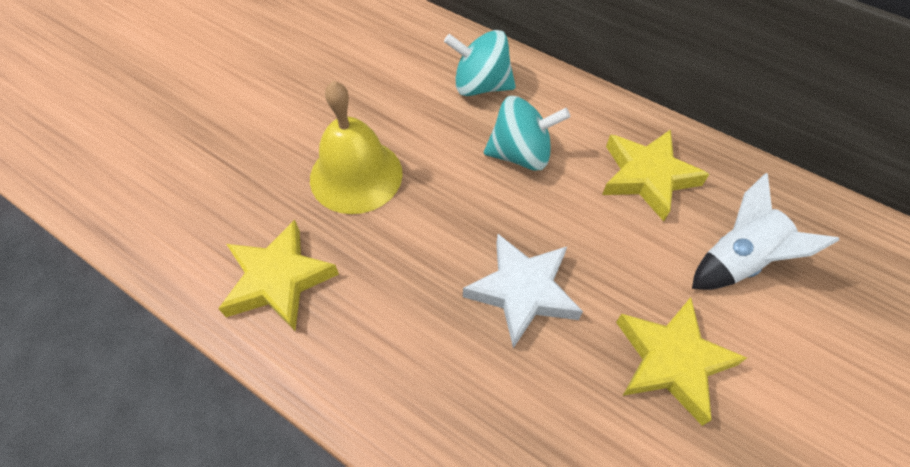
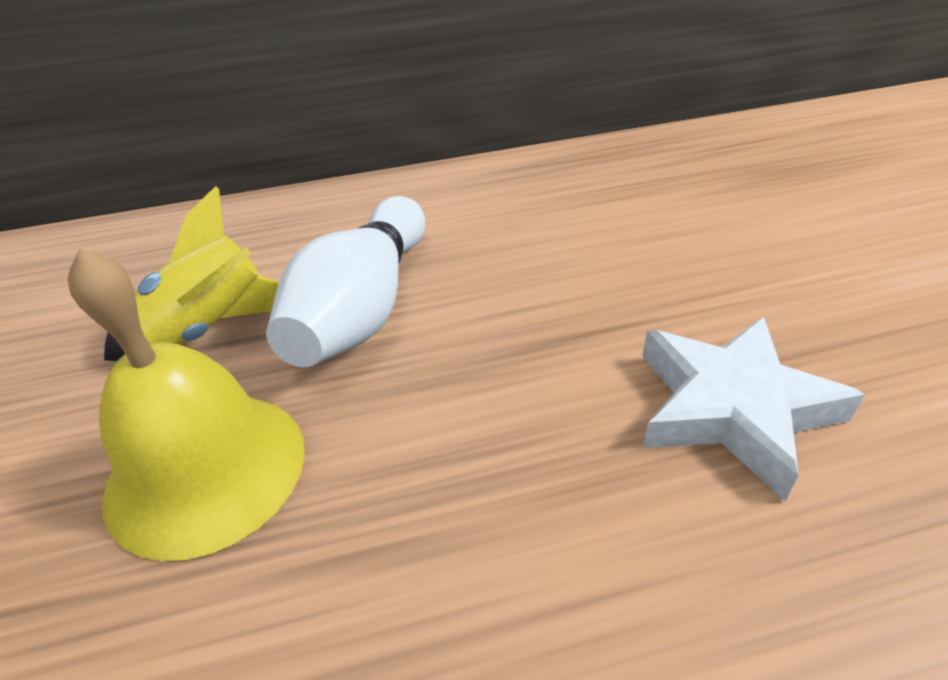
turquoise spinning top: 2 -> 0
white bowling pin: 0 -> 1
white rocket: 1 -> 0
yellow rocket: 0 -> 1
yellow star: 3 -> 0

